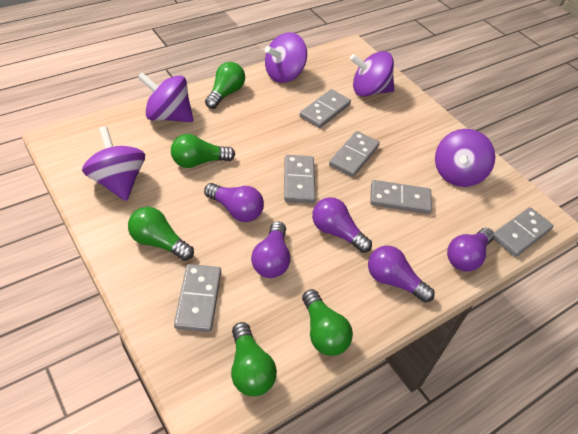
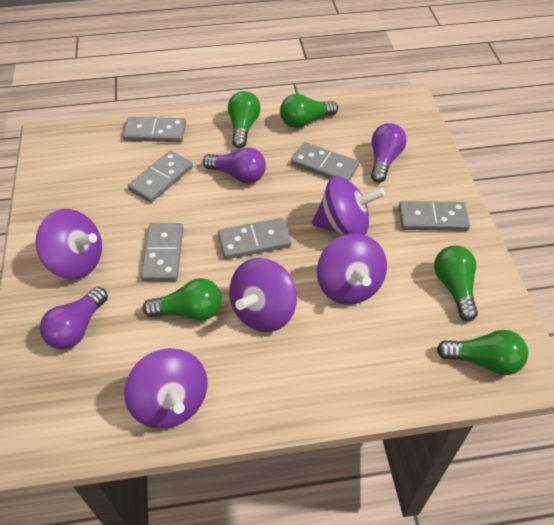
purple light bulb: 5 -> 3

